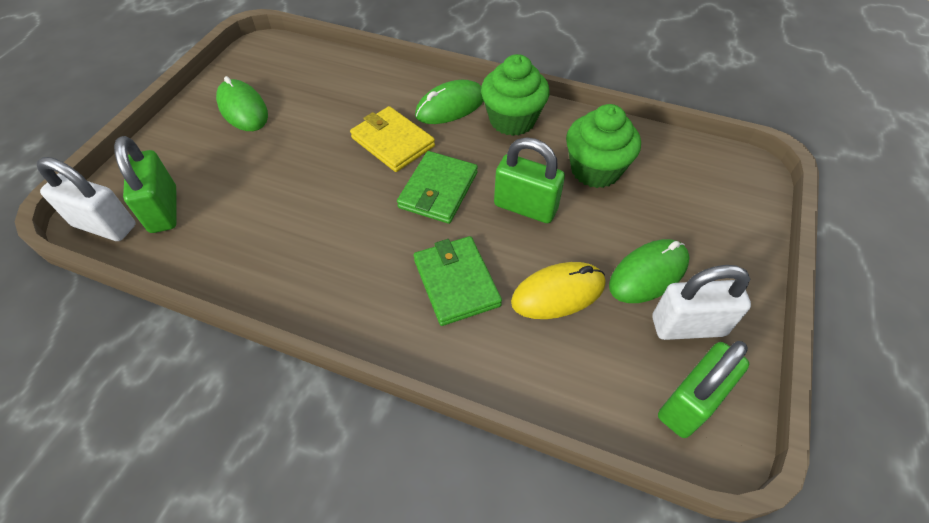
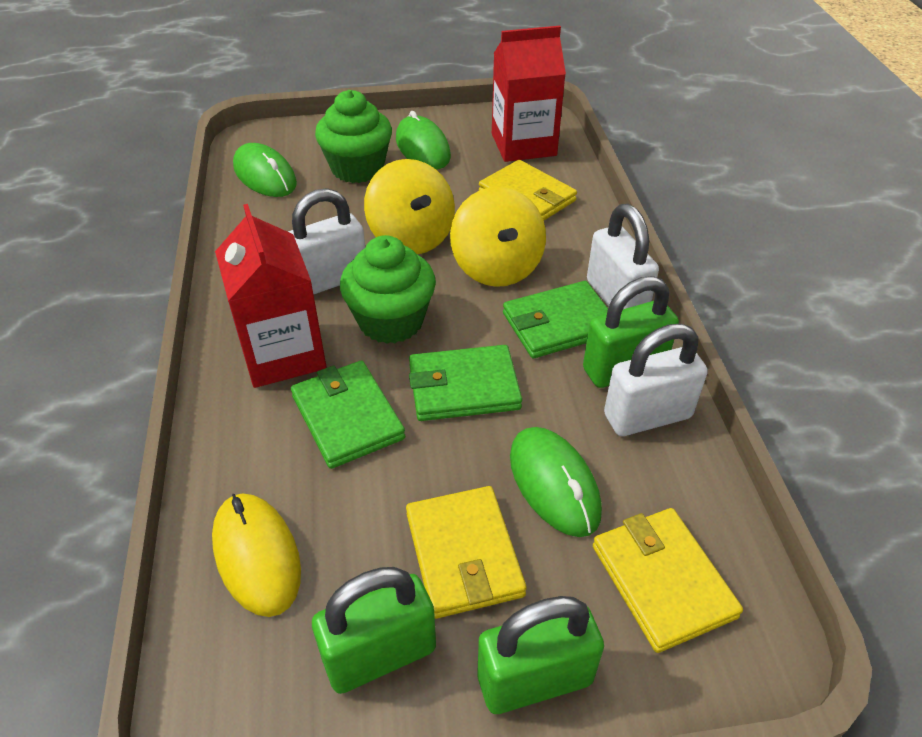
green wallet: 2 -> 3
red carton: 0 -> 2
white padlock: 2 -> 3
yellow spinning top: 0 -> 2
yellow wallet: 1 -> 3

